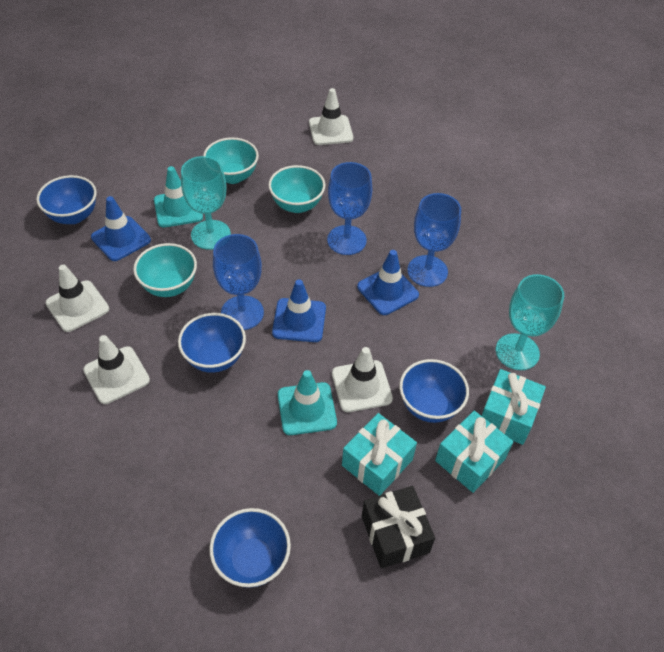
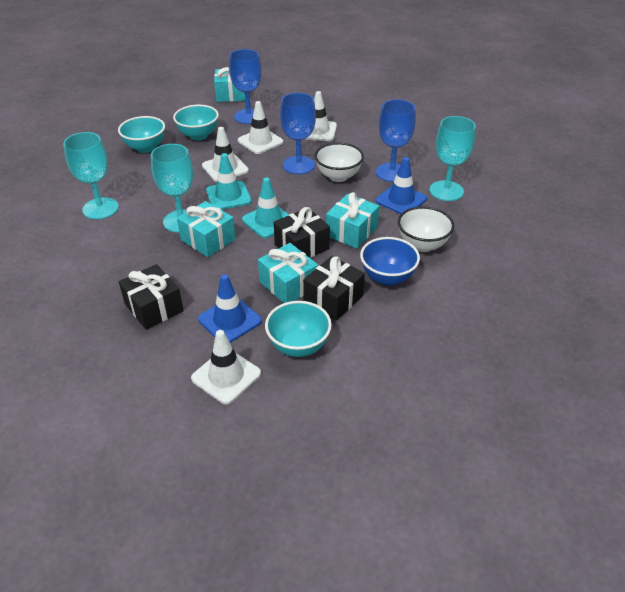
black gift: 1 -> 3
blue bowl: 4 -> 1
blue traffic cone: 3 -> 2
turquoise gift: 3 -> 4
turquoise goblet: 2 -> 3
white bowl: 0 -> 2

